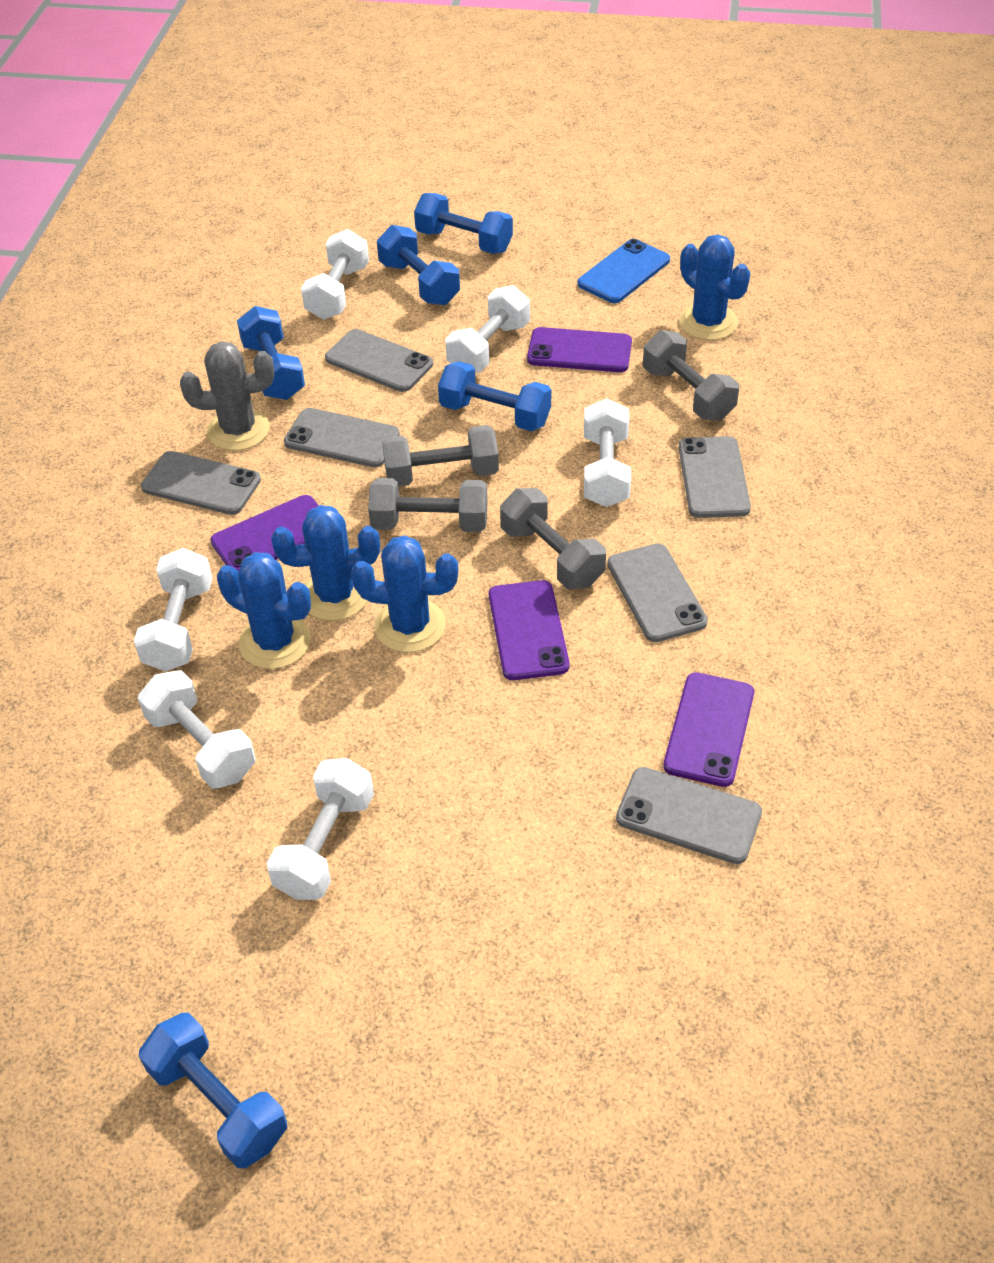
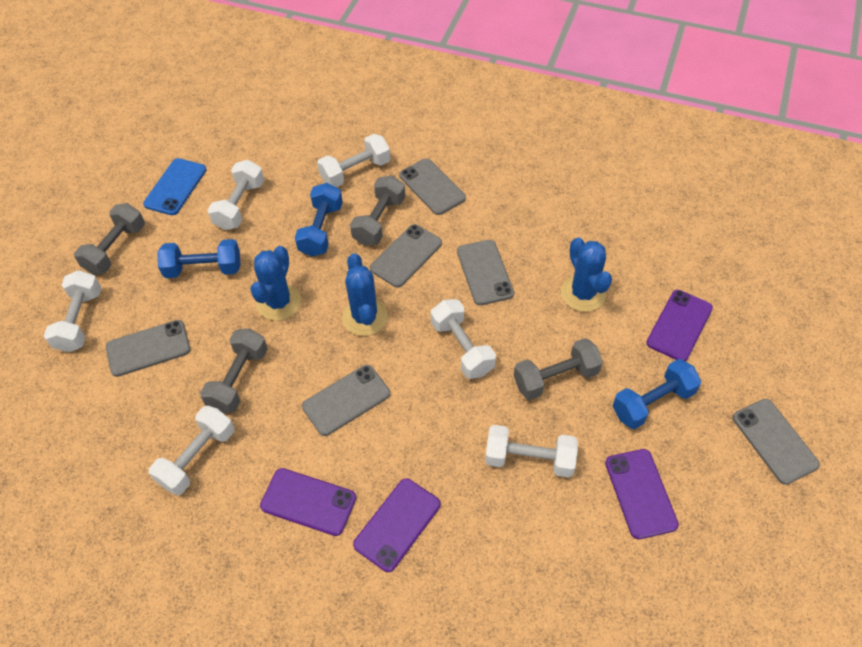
blue cactus: 4 -> 3
blue dumbbell: 5 -> 3
grey cactus: 1 -> 0

